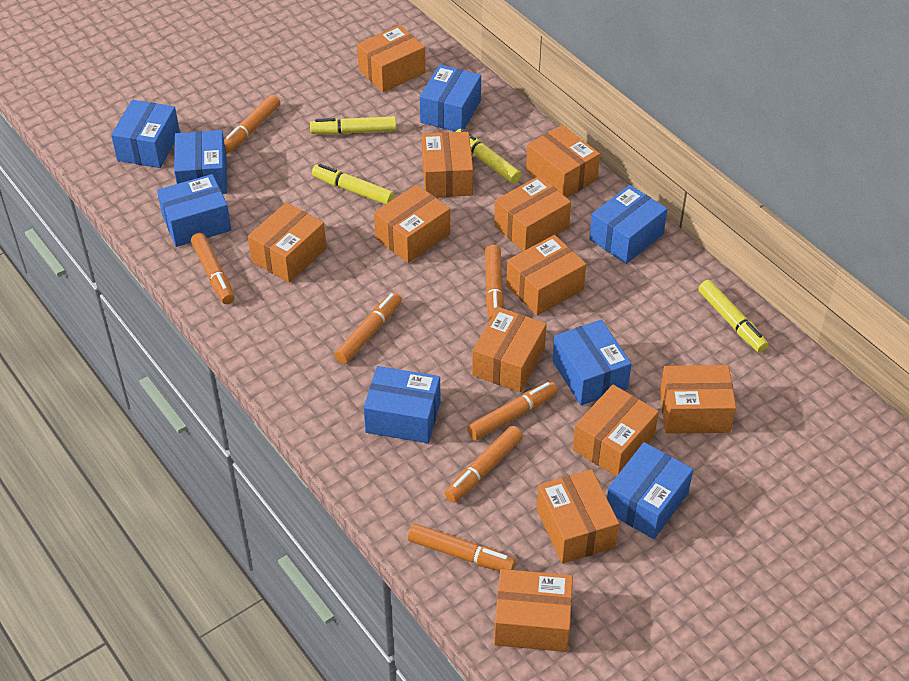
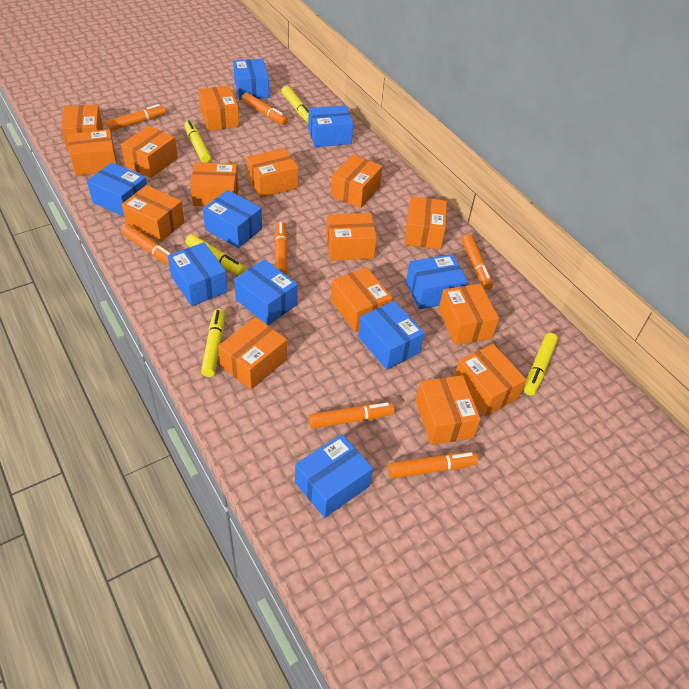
blue box: 8 -> 9
orange box: 12 -> 15
yellow marker: 4 -> 5

